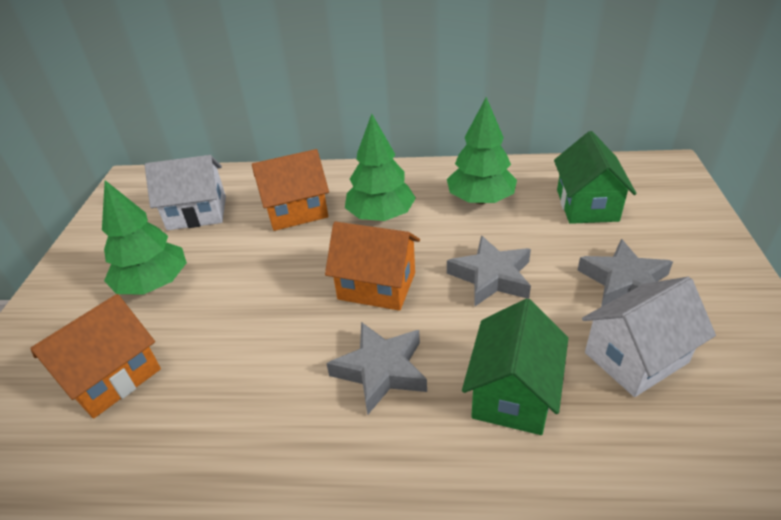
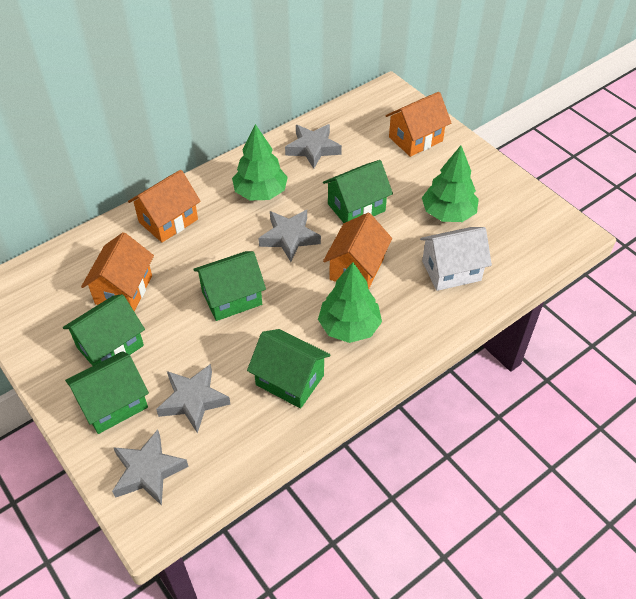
green house: 2 -> 5
grey star: 3 -> 4
orange house: 3 -> 4
white house: 2 -> 1

